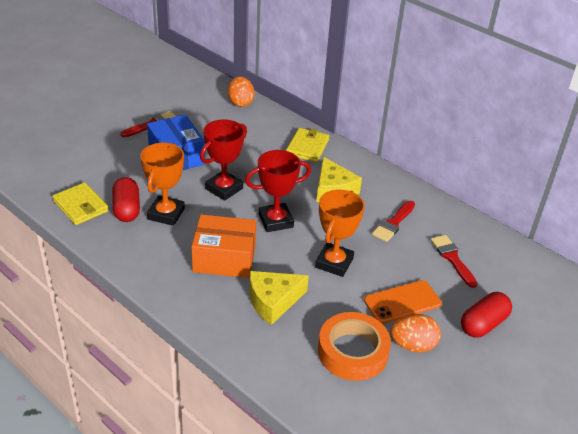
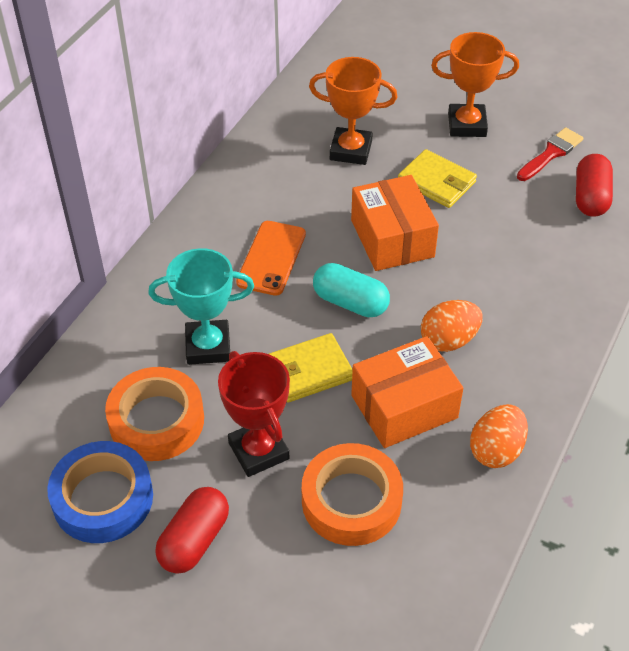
blue box: 1 -> 0
blue tape: 0 -> 1
orange box: 1 -> 2
orange tape: 1 -> 2
red brush: 3 -> 1
red trophy: 2 -> 1
turquoise capsule: 0 -> 1
turquoise trophy: 0 -> 1
yellow cheese: 2 -> 0

